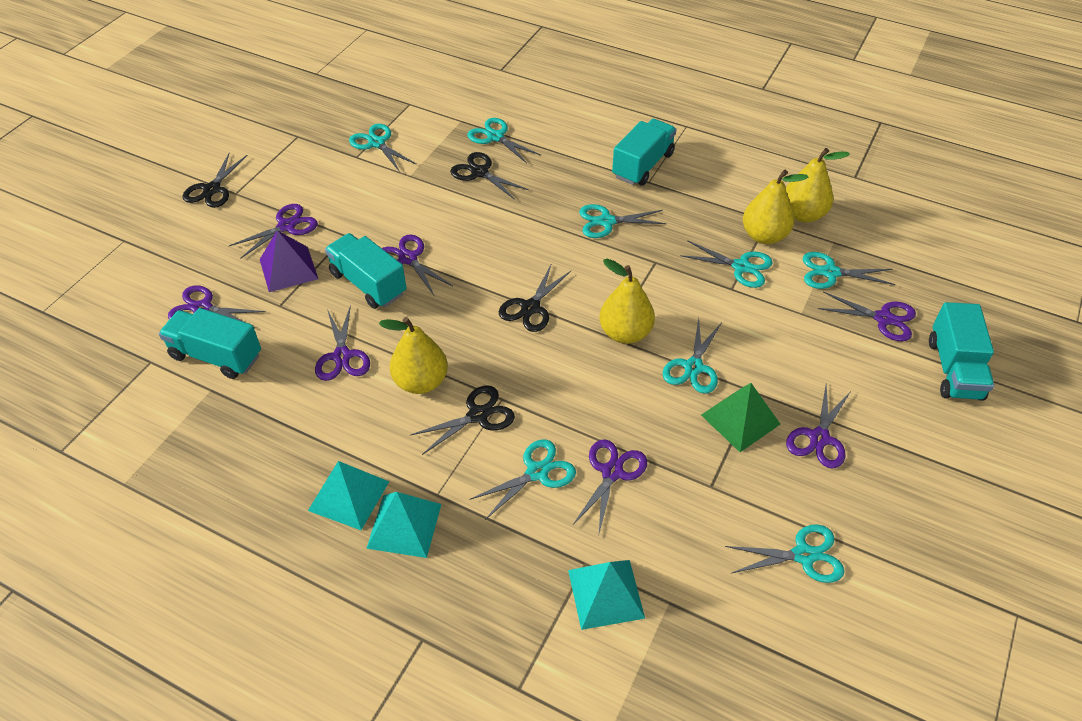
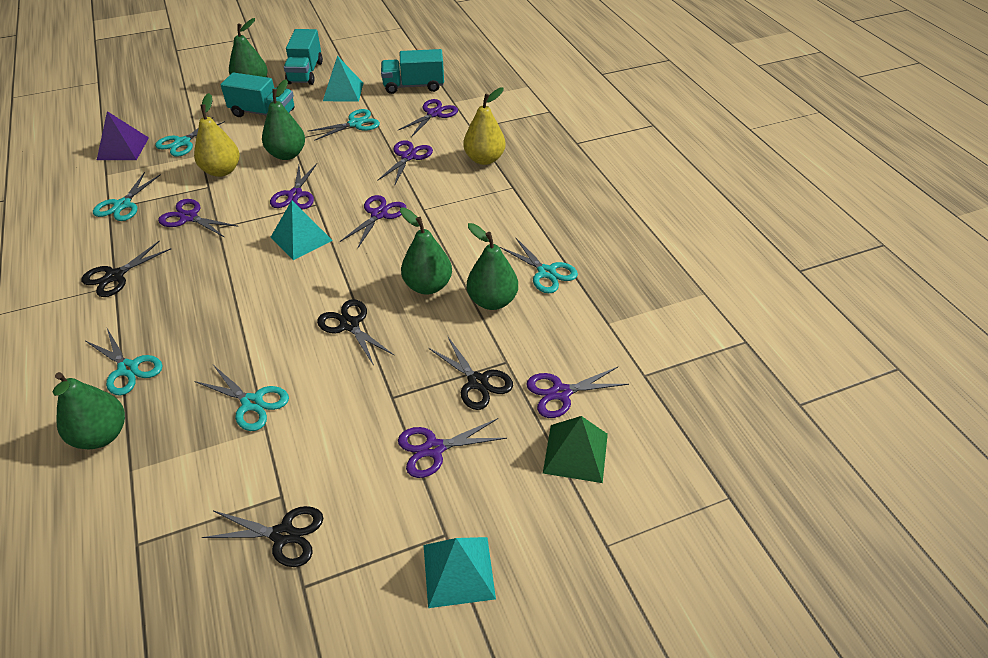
green pear: 0 -> 5
turquoise scissors: 8 -> 6
turquoise truck: 4 -> 3
yellow pear: 4 -> 2

